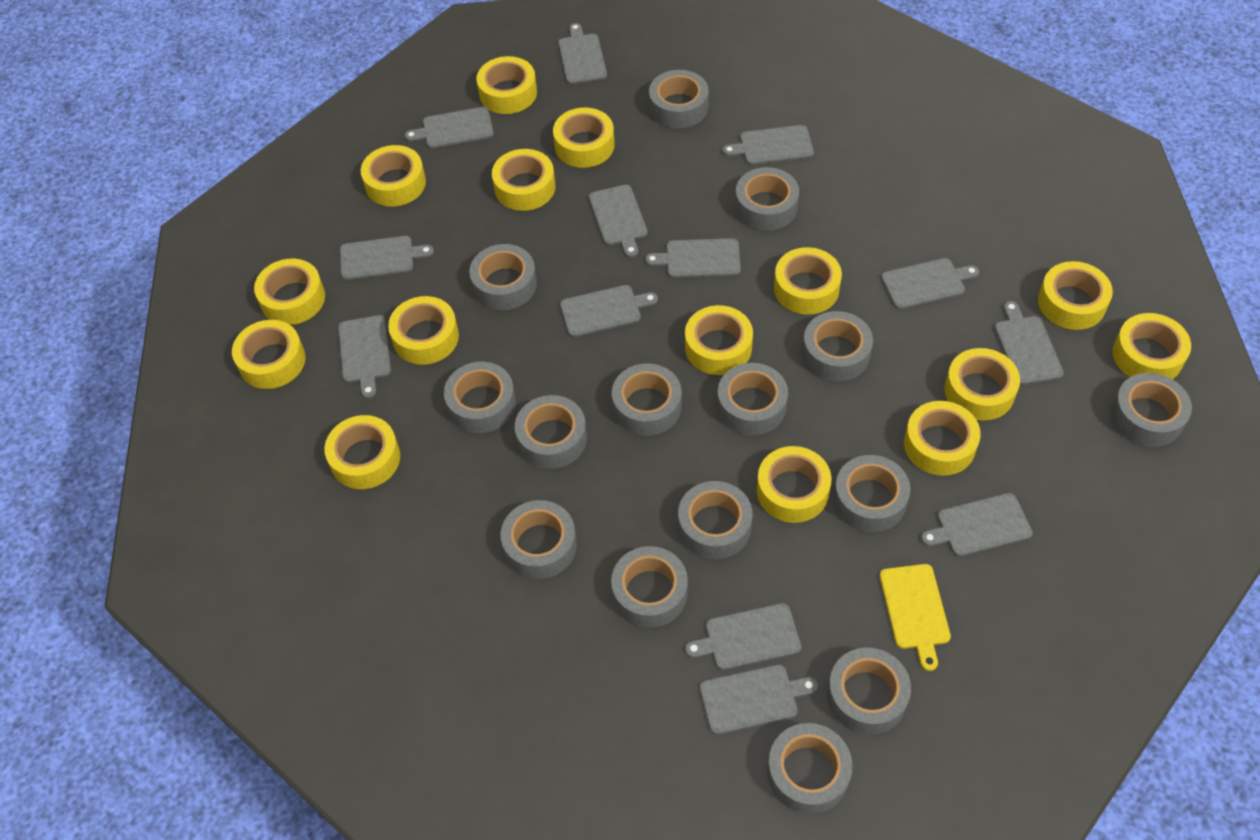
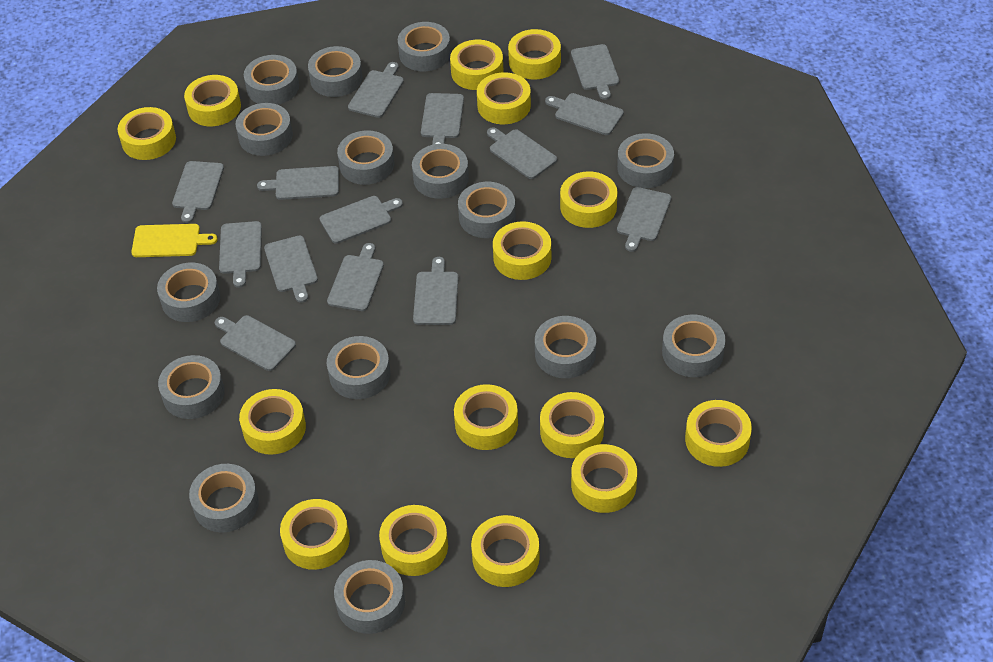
grey cutting board: 13 -> 14

